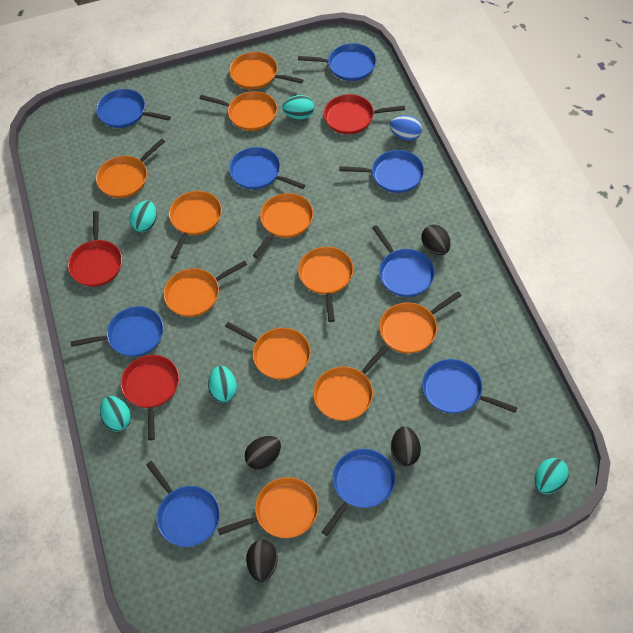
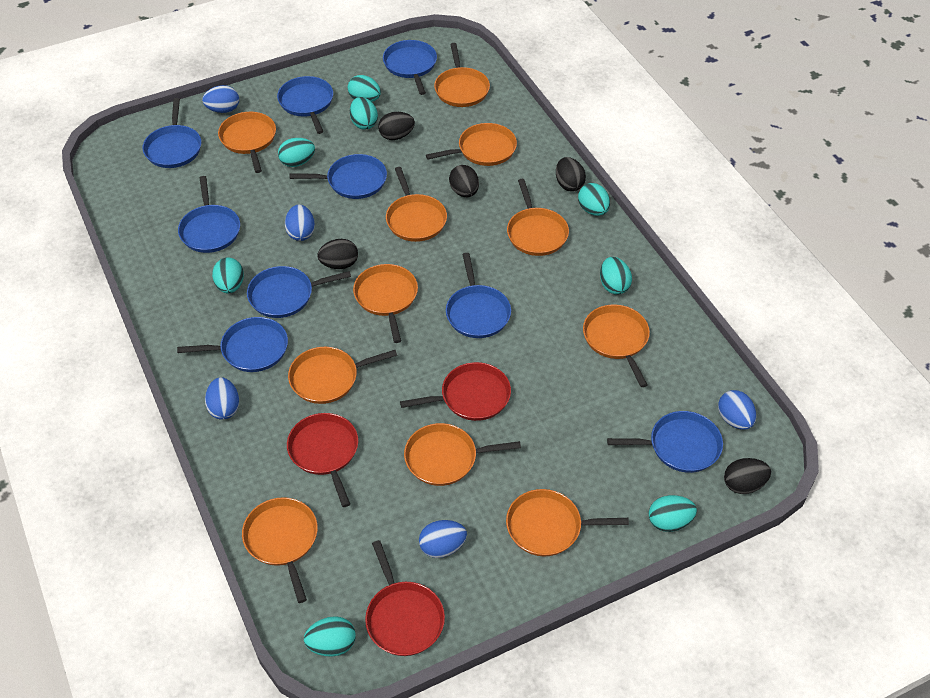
black egg: 4 -> 5
blue egg: 1 -> 5
turquoise egg: 5 -> 8

